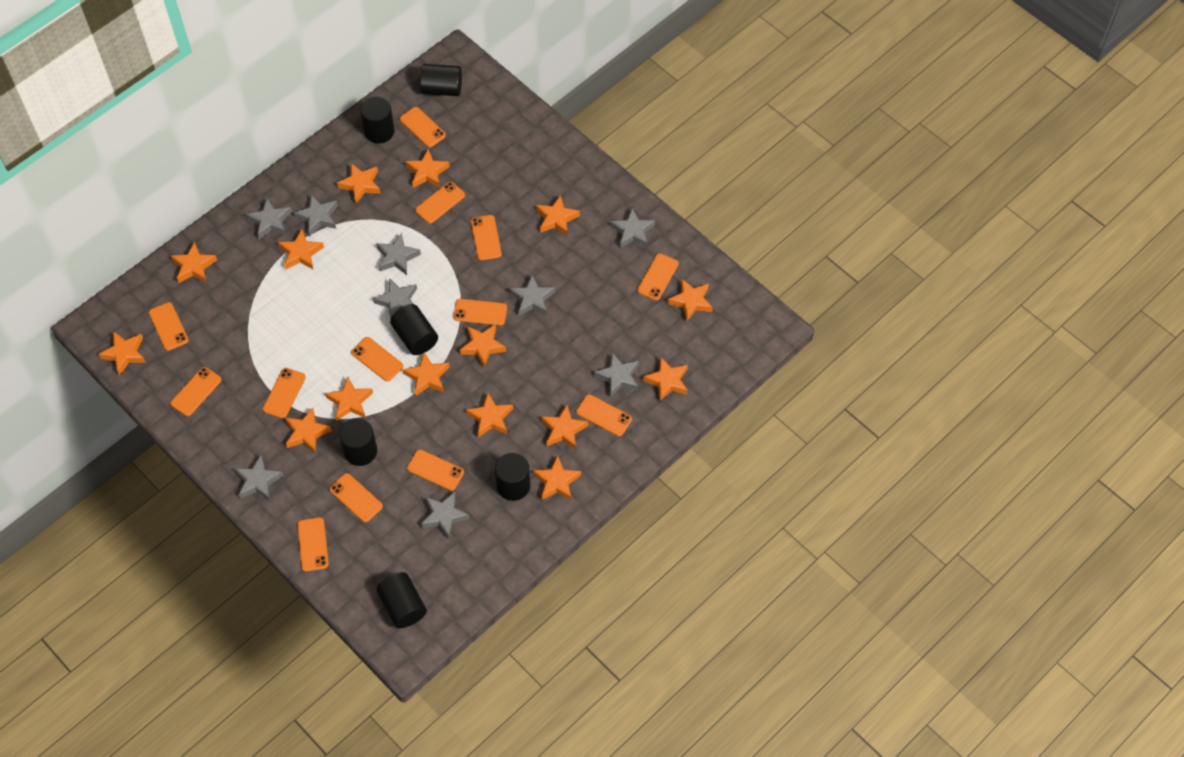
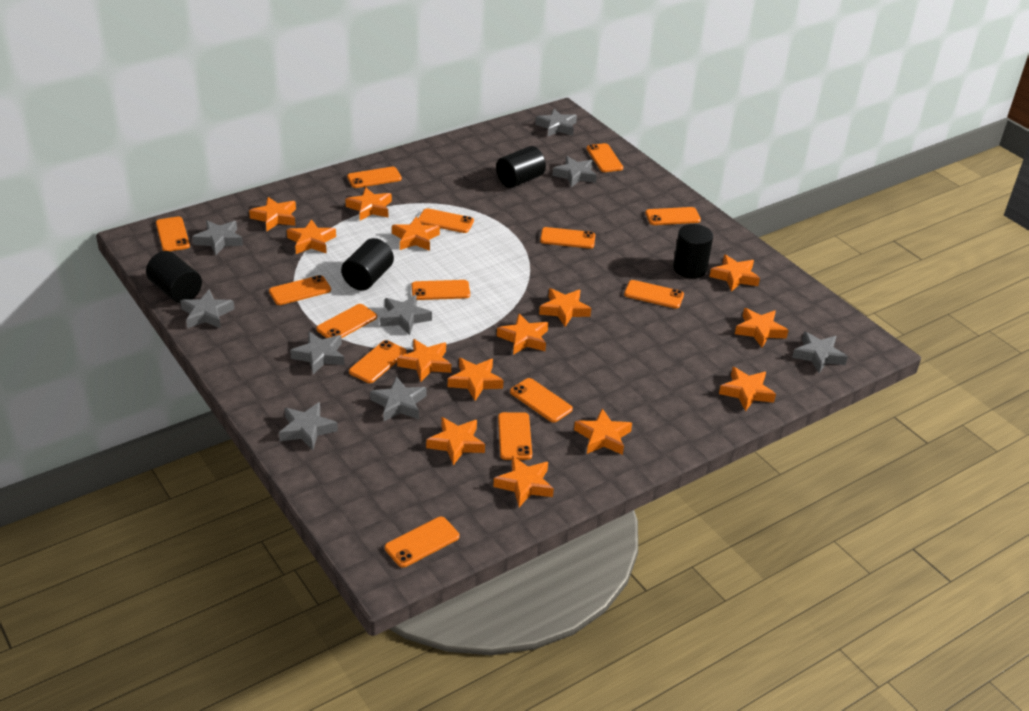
black cylinder: 6 -> 4
orange phone: 13 -> 14
orange star: 15 -> 14

